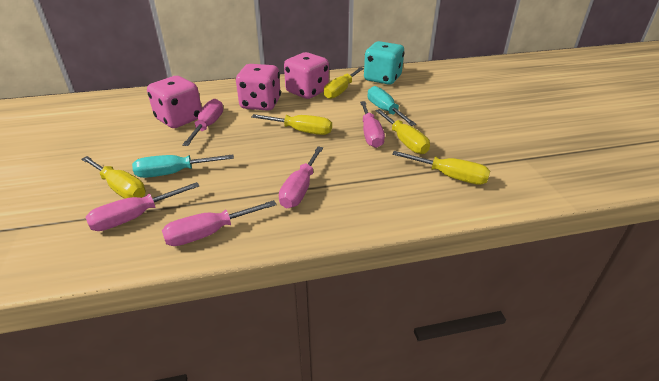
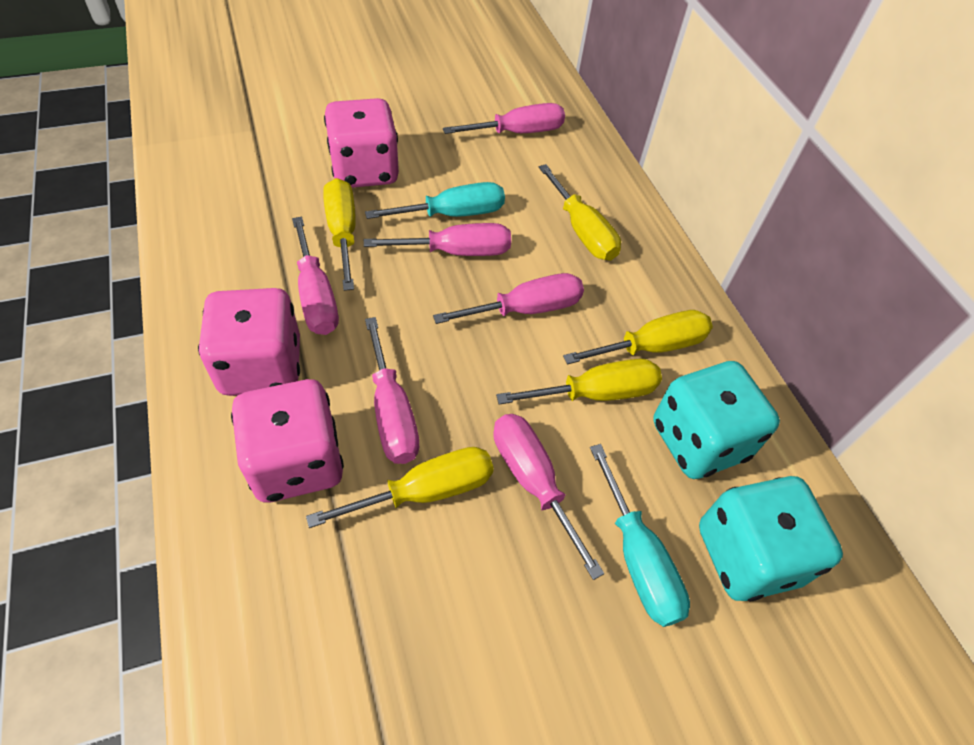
pink screwdriver: 5 -> 6
turquoise dice: 1 -> 2

